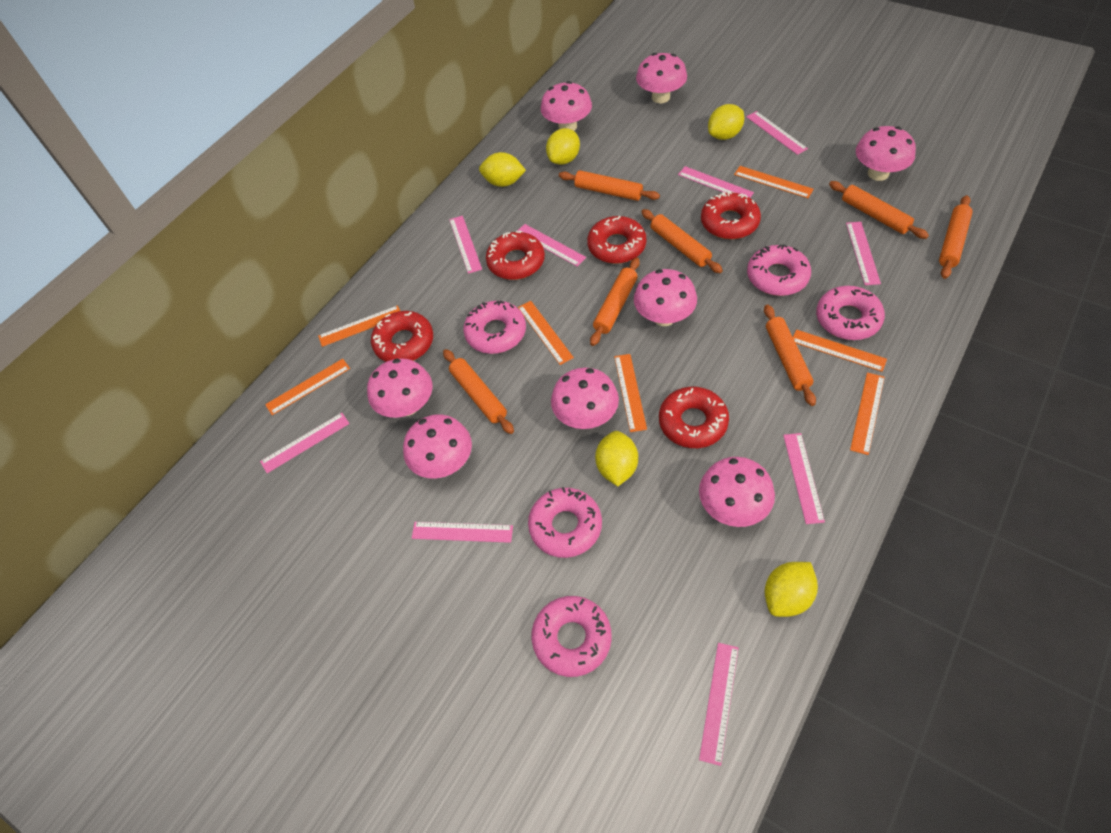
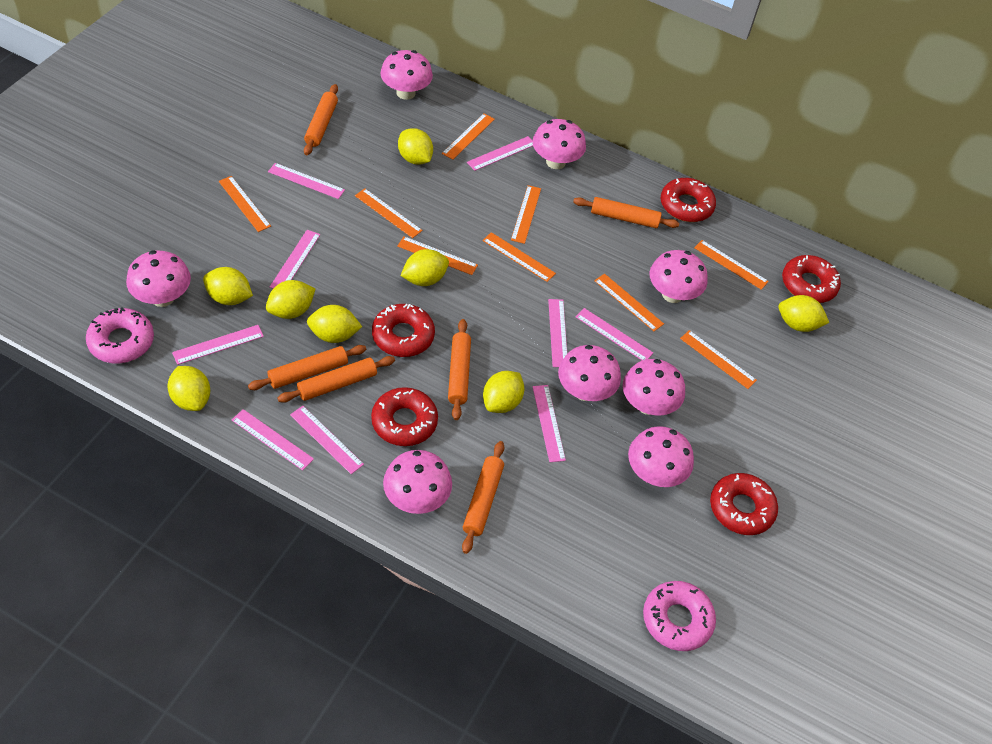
orange rolling pin: 7 -> 6
orange ruler: 7 -> 9
pink donut: 5 -> 2
yellow lemon: 5 -> 8

